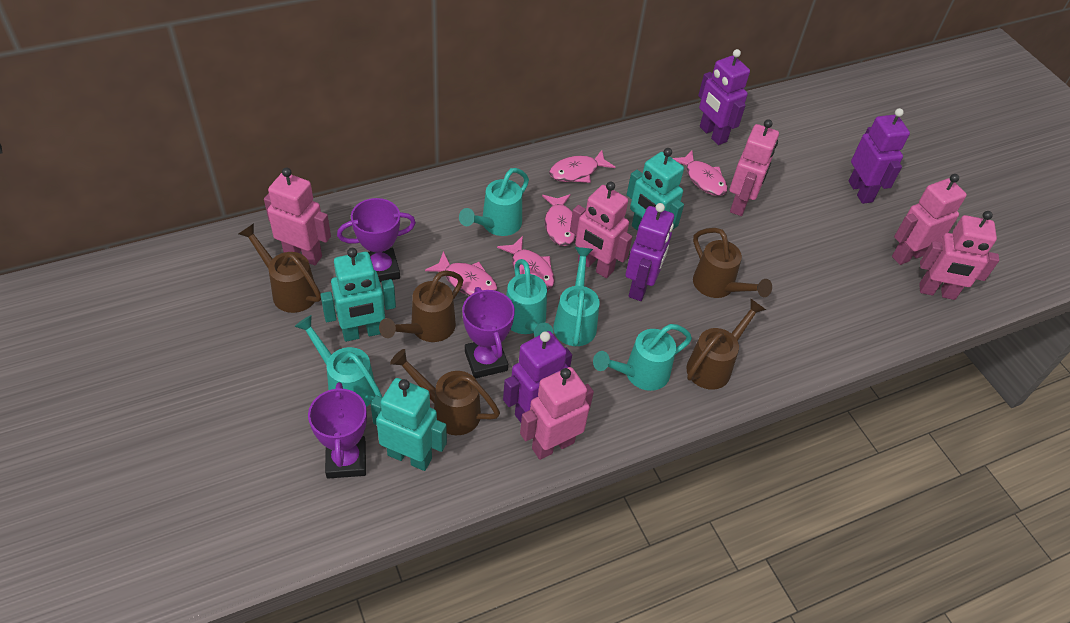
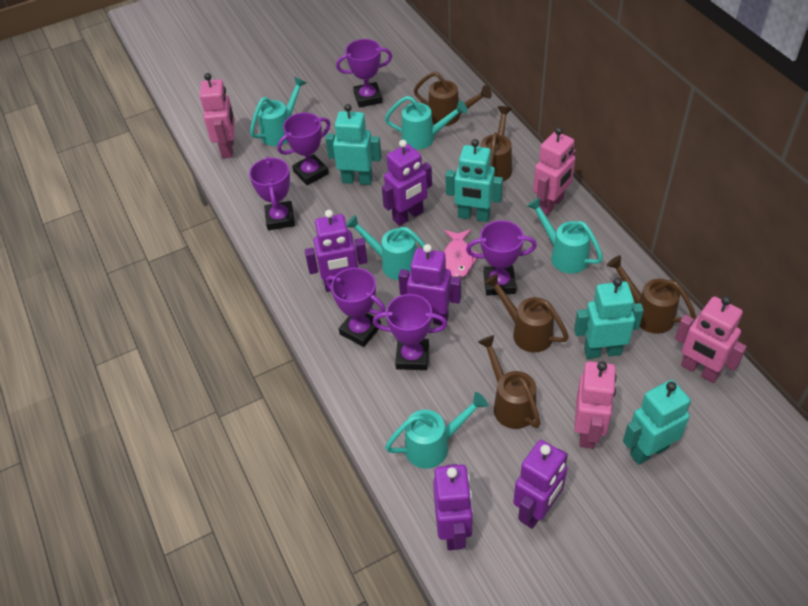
pink fish: 5 -> 1
pink robot: 6 -> 4
purple robot: 4 -> 5
purple trophy: 3 -> 6
turquoise robot: 3 -> 4

